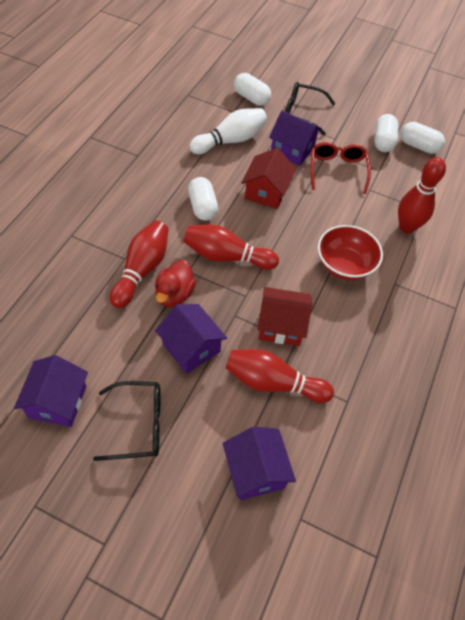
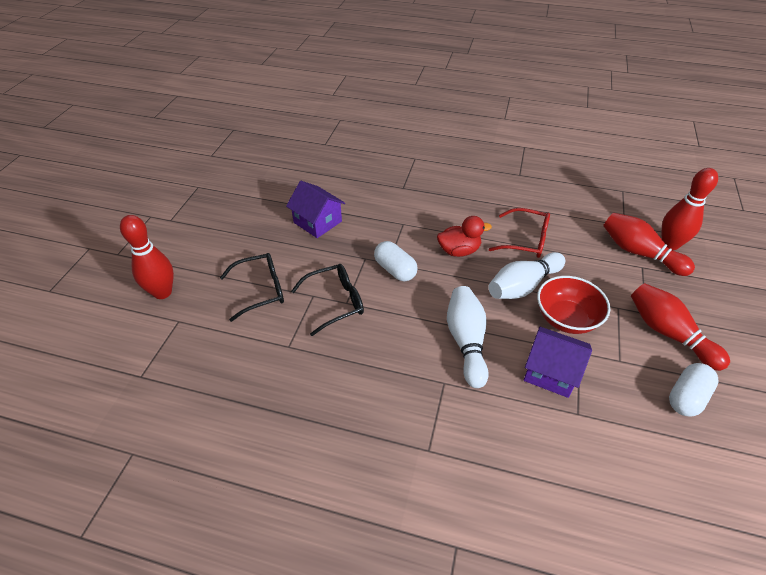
purple house: 4 -> 2
red house: 2 -> 0
white bowling pin: 1 -> 2
white capsule: 4 -> 2

